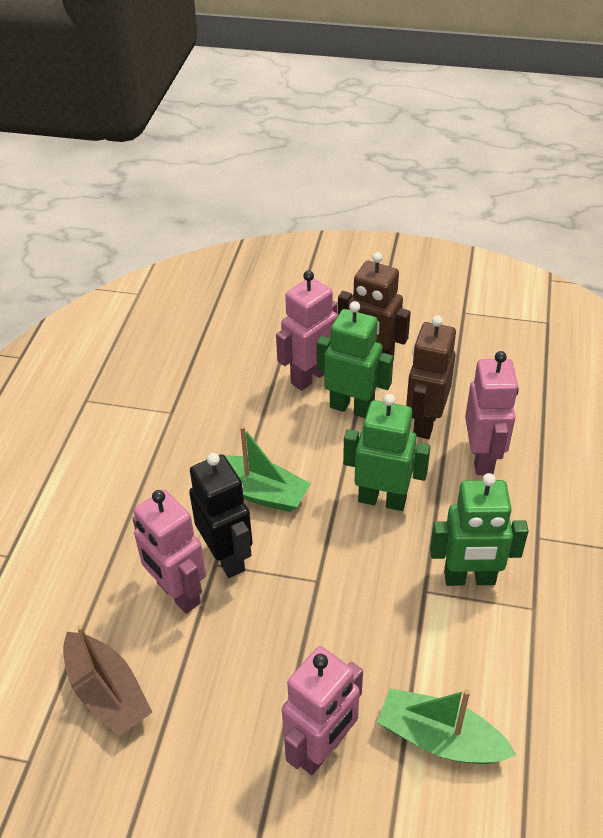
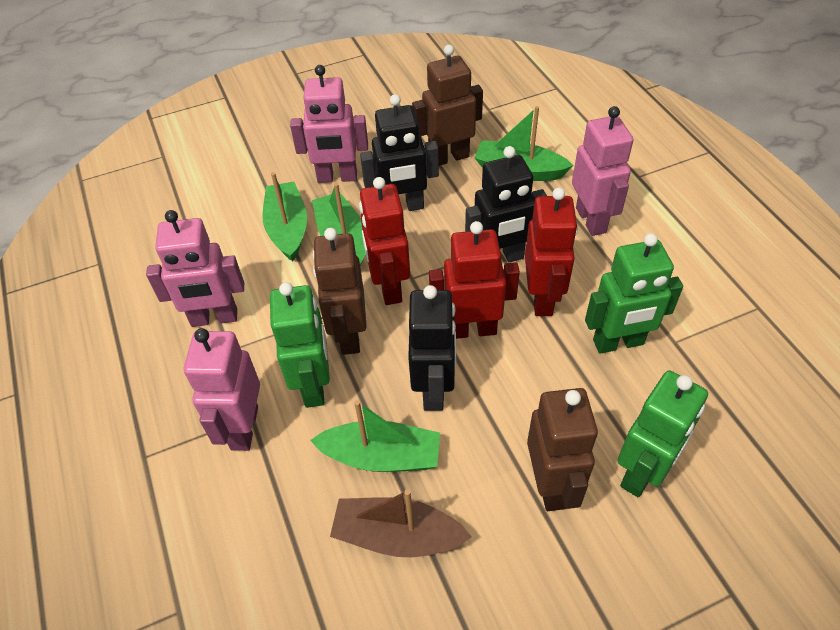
black robot: 1 -> 3
brown robot: 2 -> 3
green boat: 2 -> 4
red robot: 0 -> 3

